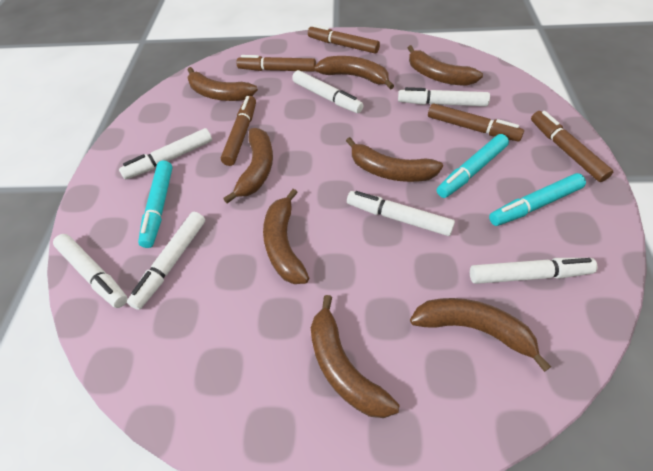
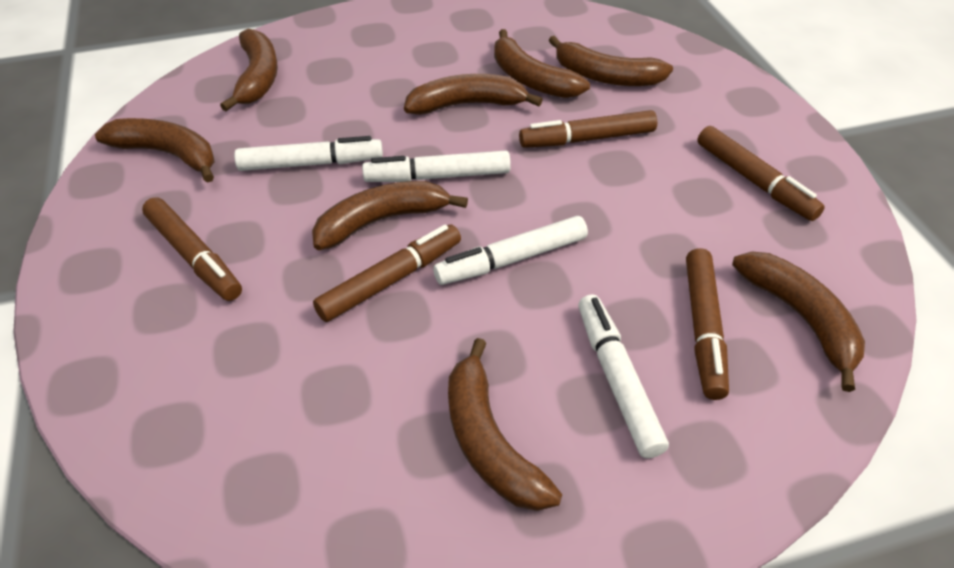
turquoise marker: 3 -> 0
white marker: 7 -> 4

